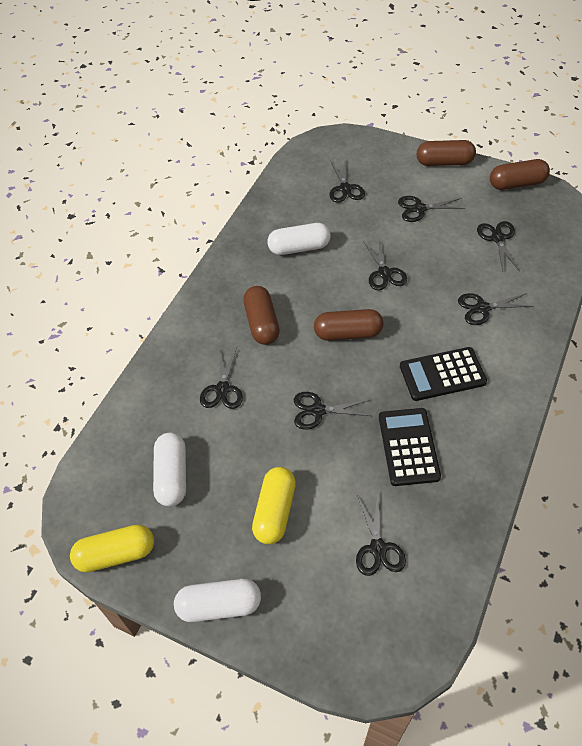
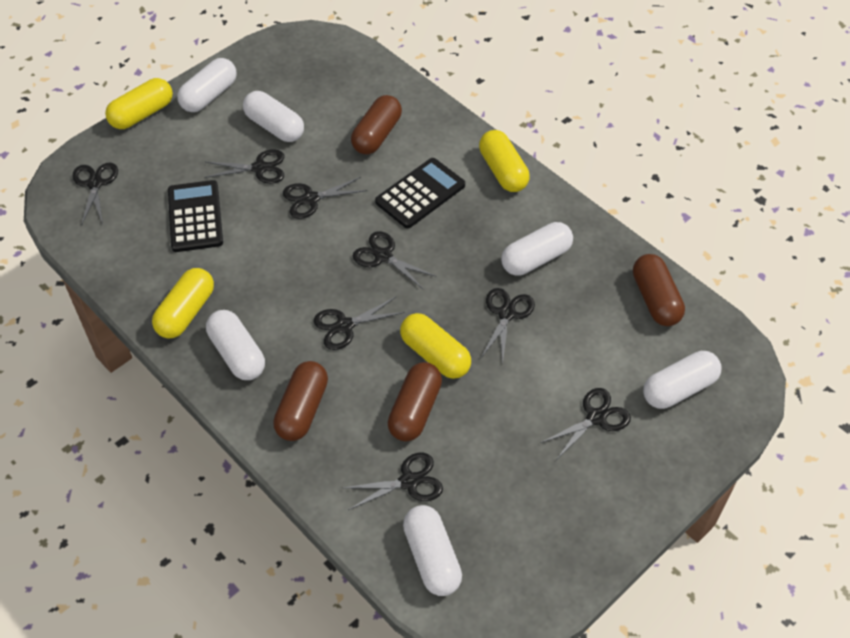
white capsule: 3 -> 6
yellow capsule: 2 -> 4

